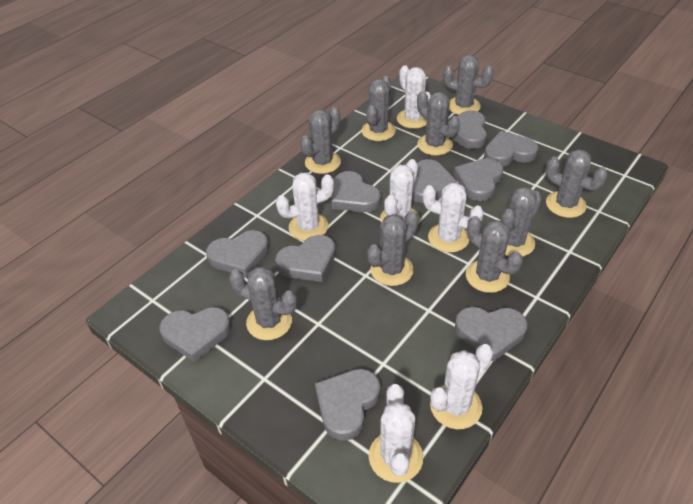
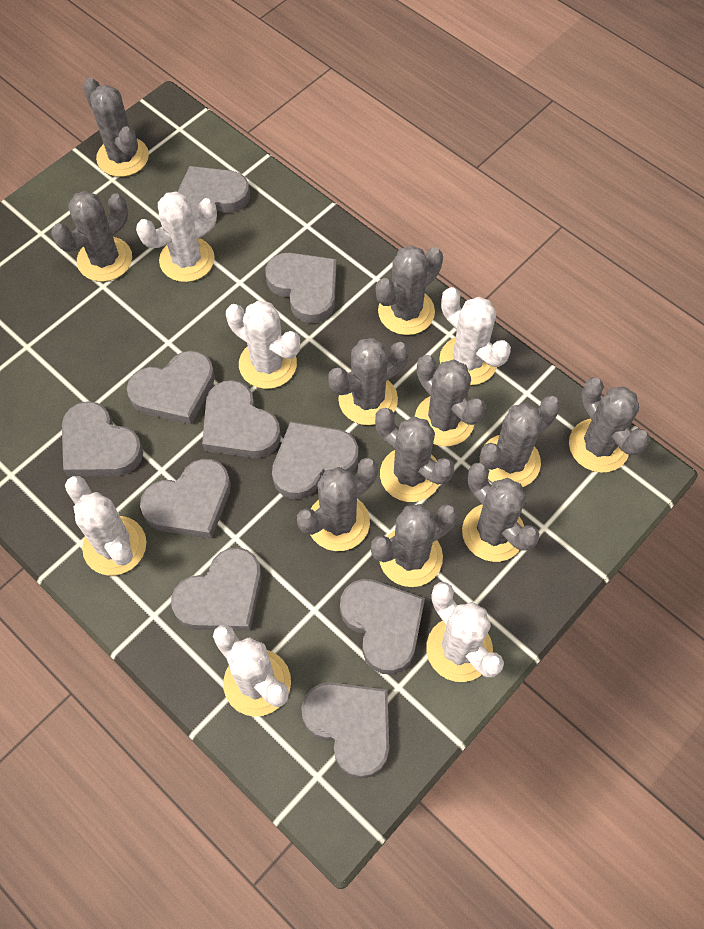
grey cactus: 9 -> 11

